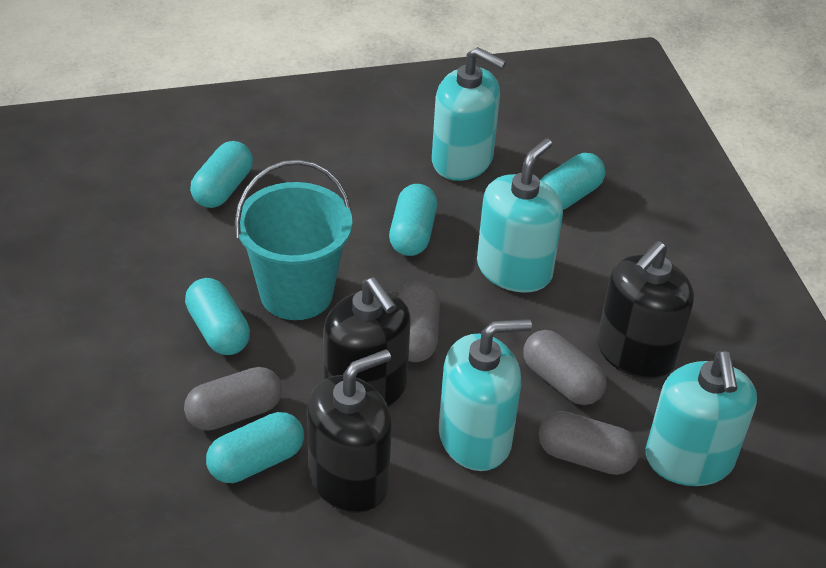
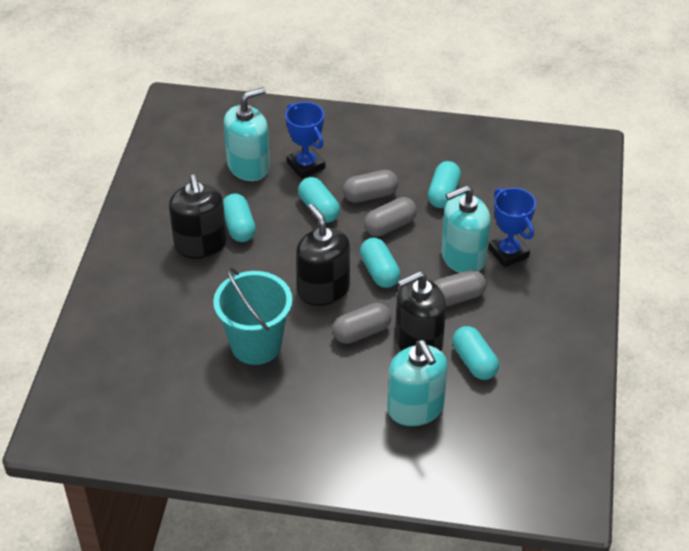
blue trophy: 0 -> 2
turquoise soap dispenser: 4 -> 3

